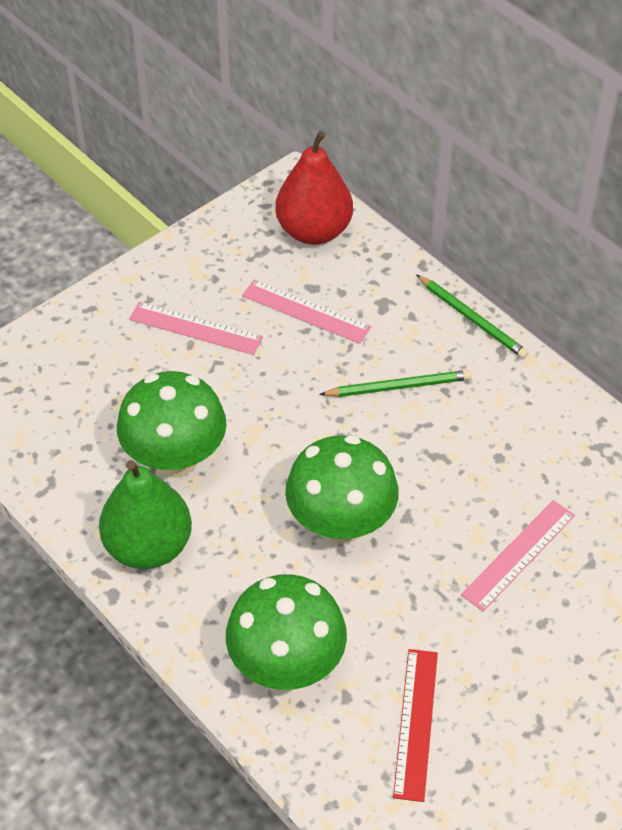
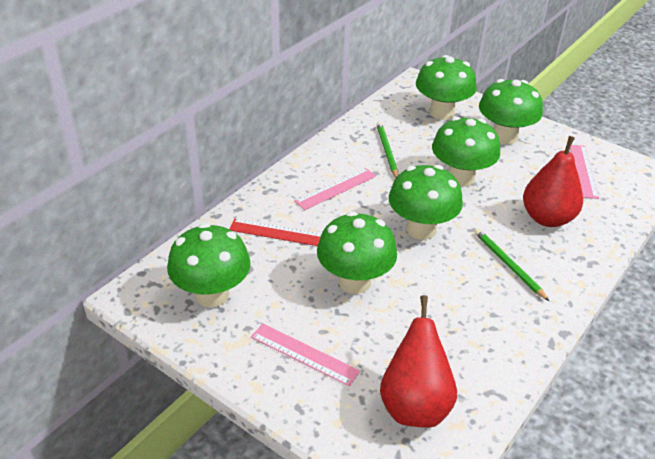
green mushroom: 3 -> 6
green pear: 1 -> 0
red pear: 1 -> 2

